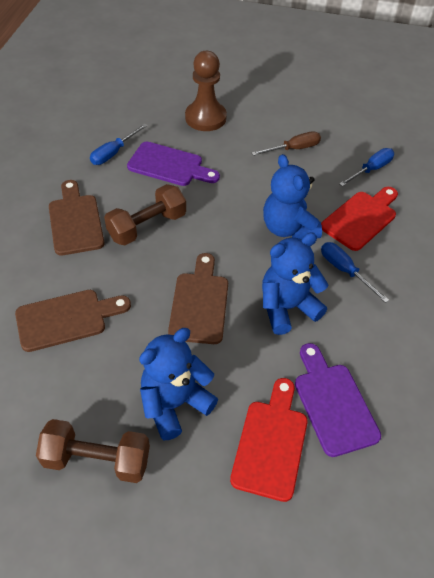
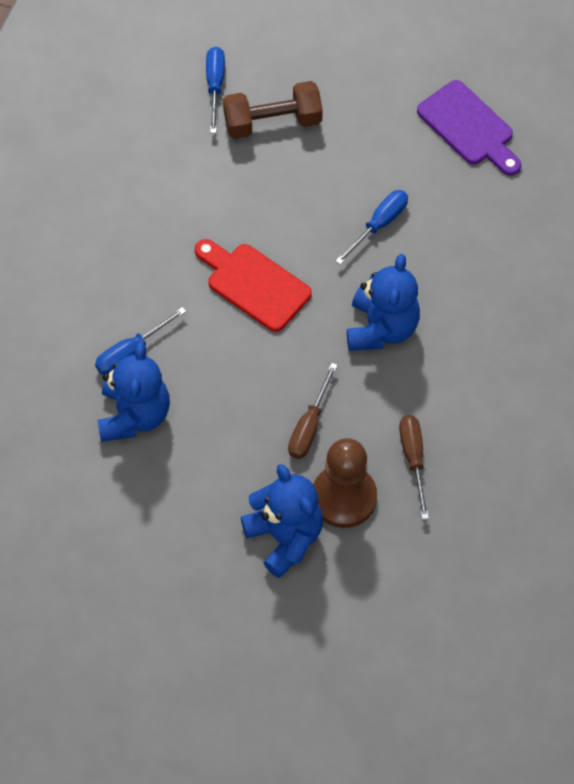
brown cutting board: 3 -> 0
brown dumbbell: 2 -> 1
brown screwdriver: 1 -> 2
purple cutting board: 2 -> 1
red cutting board: 2 -> 1

